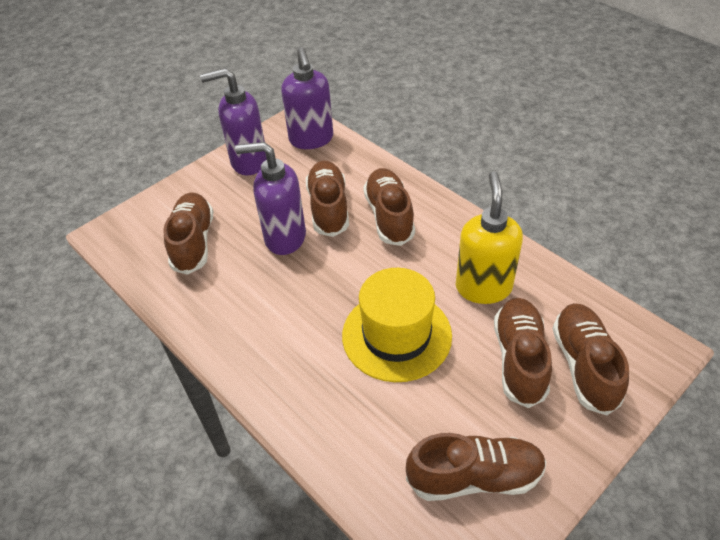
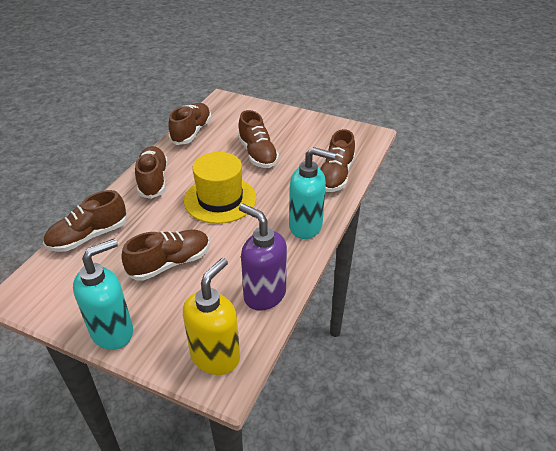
purple soap dispenser: 3 -> 1
turquoise soap dispenser: 0 -> 2

